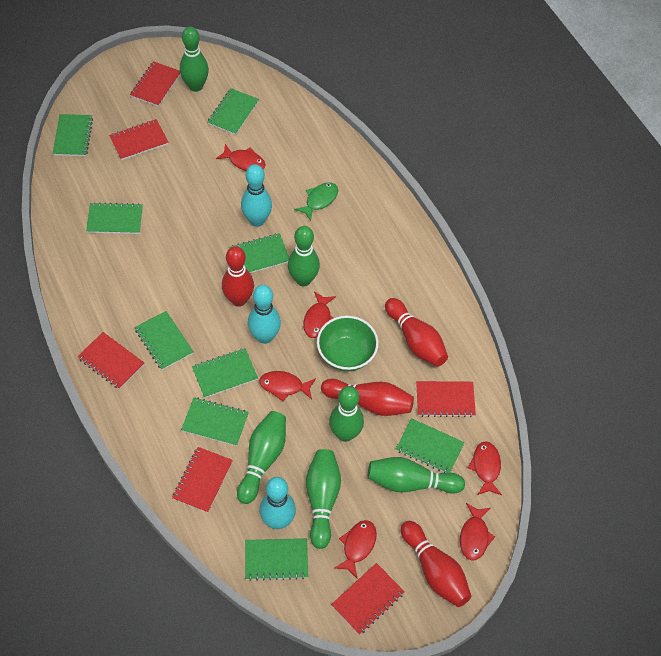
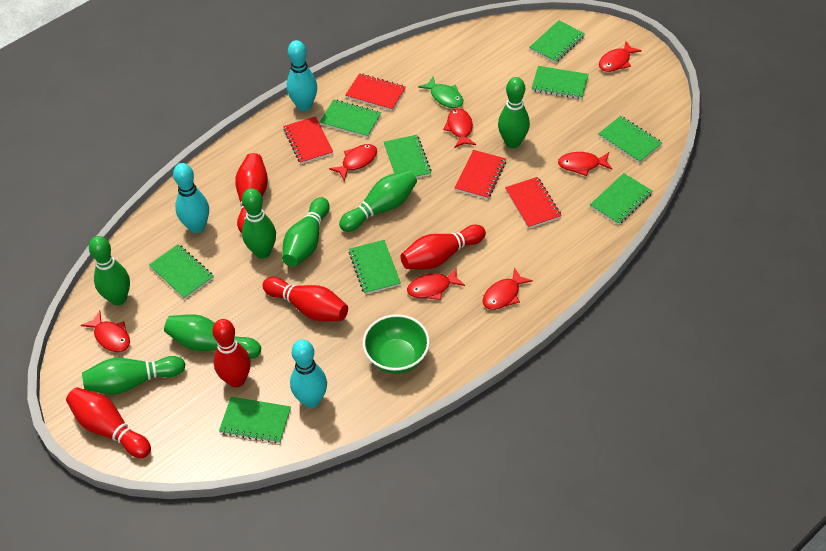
green bowling pin: 6 -> 7
red bowling pin: 4 -> 5
red fish: 6 -> 7
red notebook: 6 -> 4

